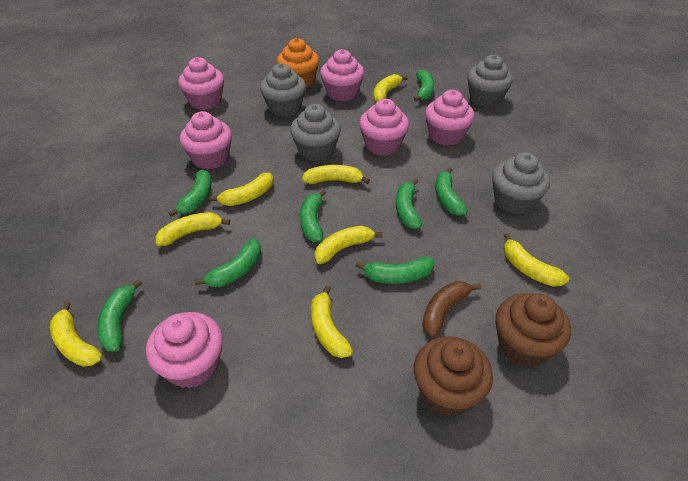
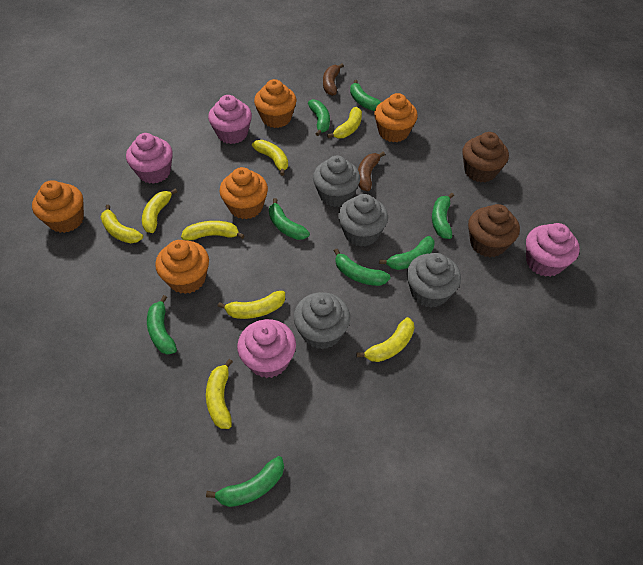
brown banana: 1 -> 2
orange cupcake: 1 -> 5
pink cupcake: 6 -> 4

